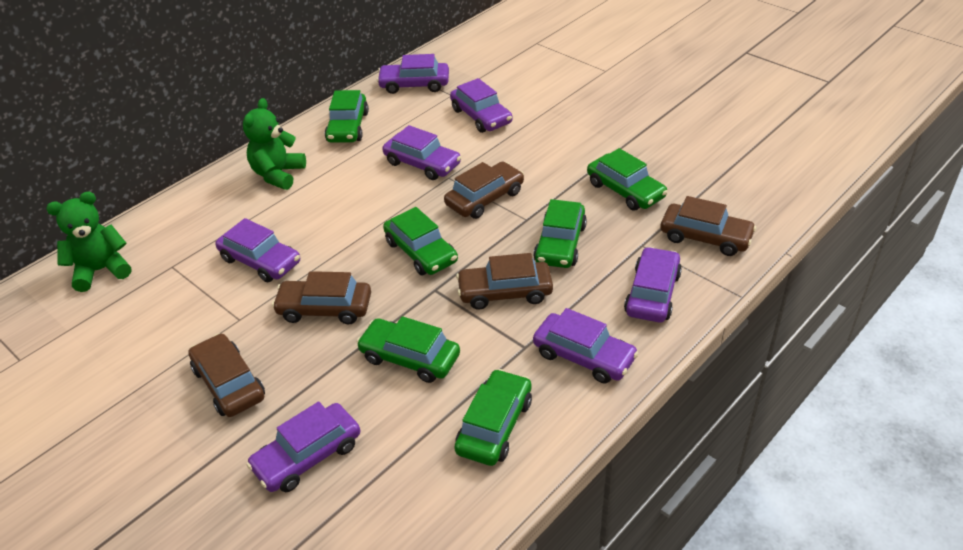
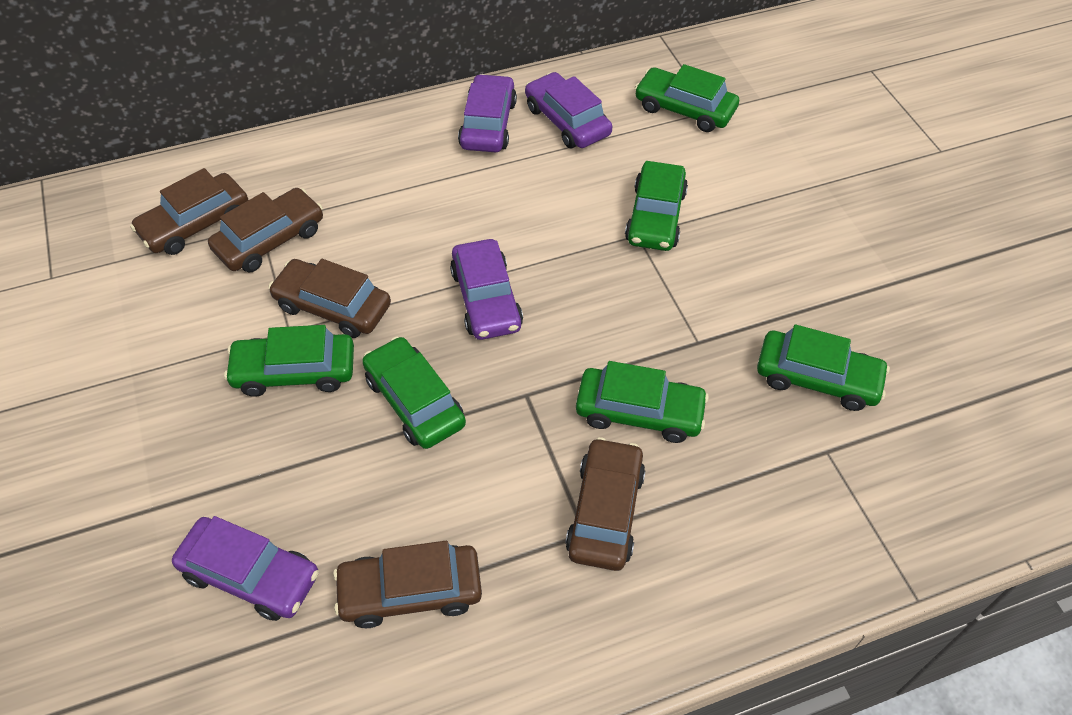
green teddy bear: 2 -> 0
purple car: 7 -> 4

